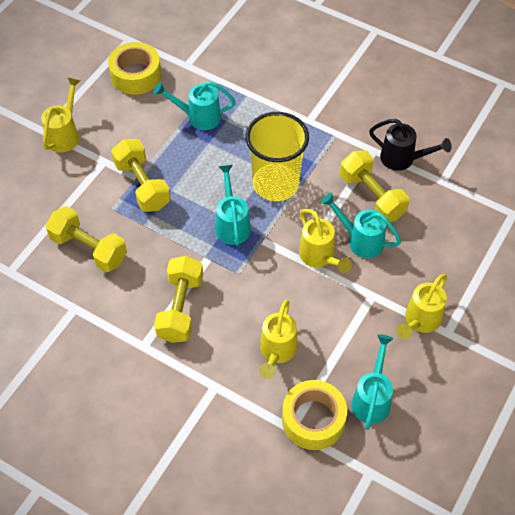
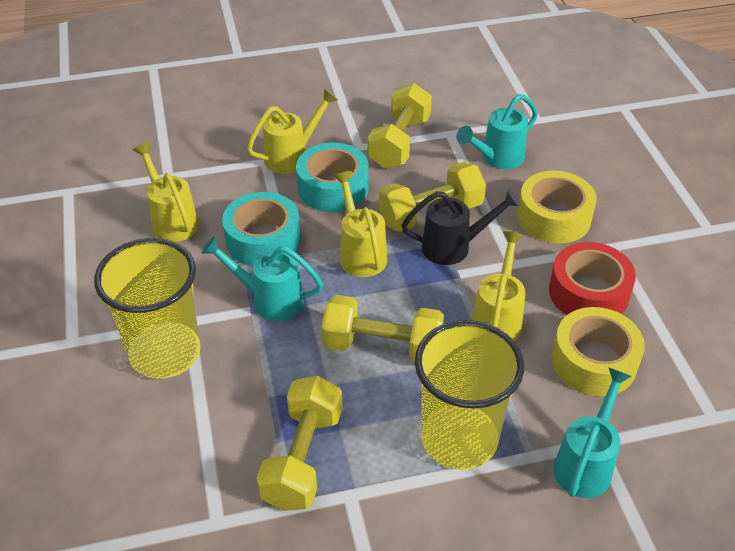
red tape: 0 -> 1
turquoise tape: 0 -> 2
turquoise watering can: 4 -> 3
yellow cup: 1 -> 2

